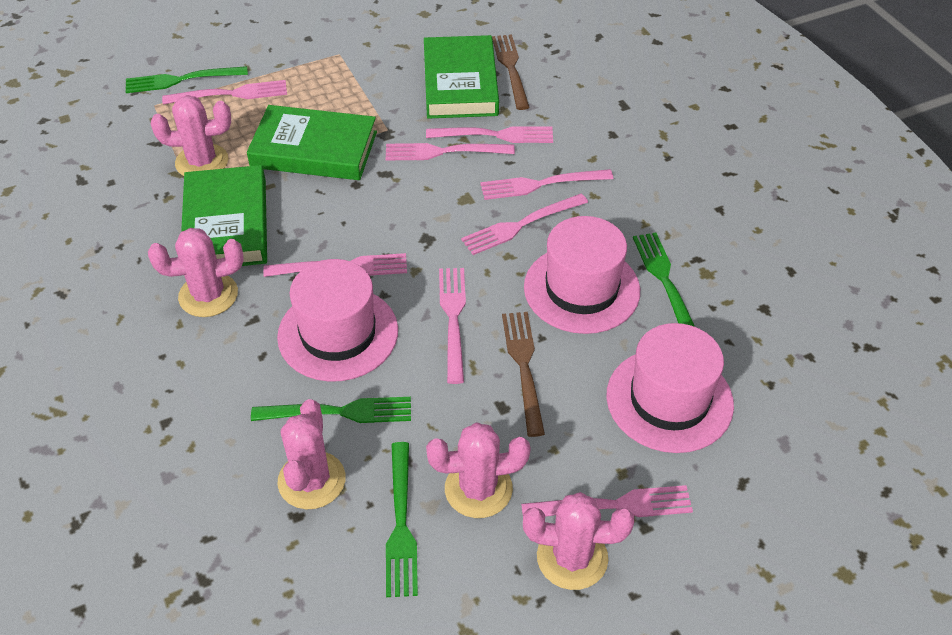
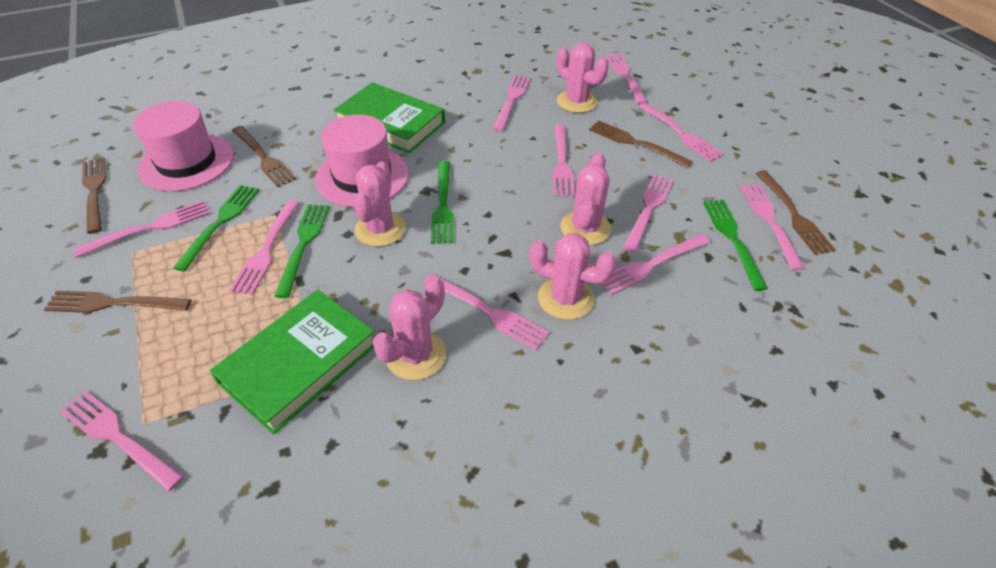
brown fork: 2 -> 5
green book: 3 -> 2
pink fork: 8 -> 11
pink hat: 3 -> 2

